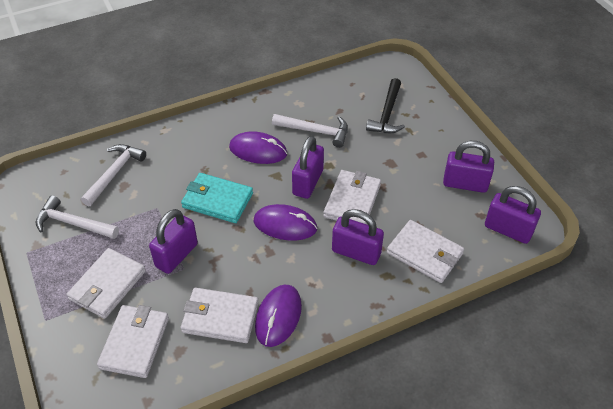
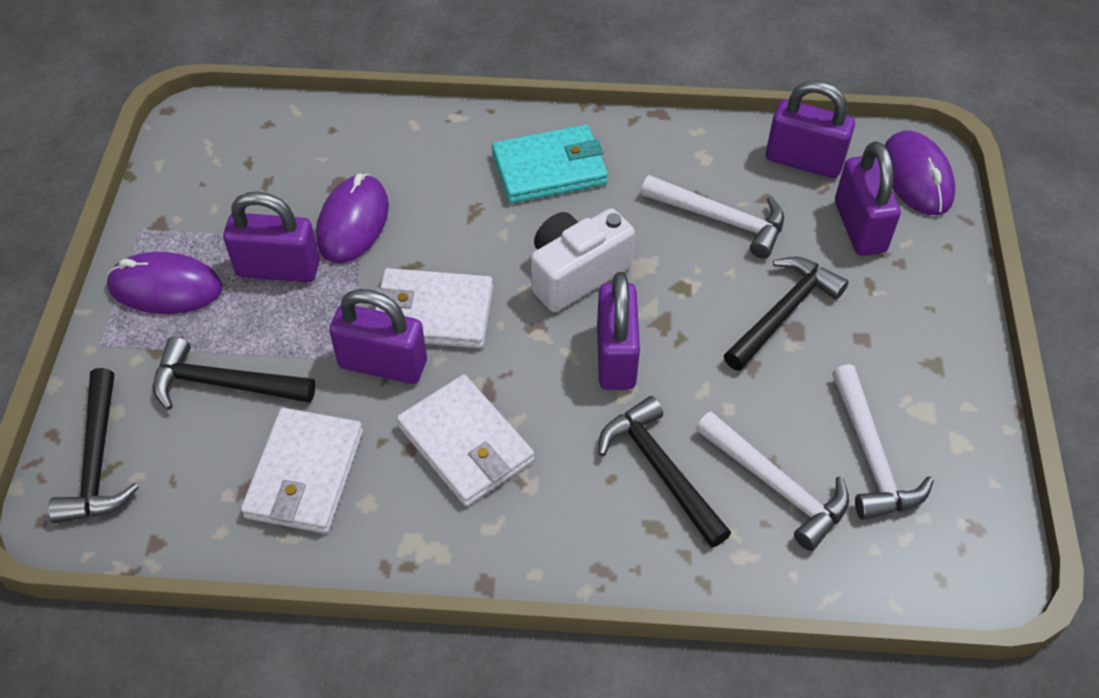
black hammer: 1 -> 4
white camera: 0 -> 1
white wallet: 5 -> 3

